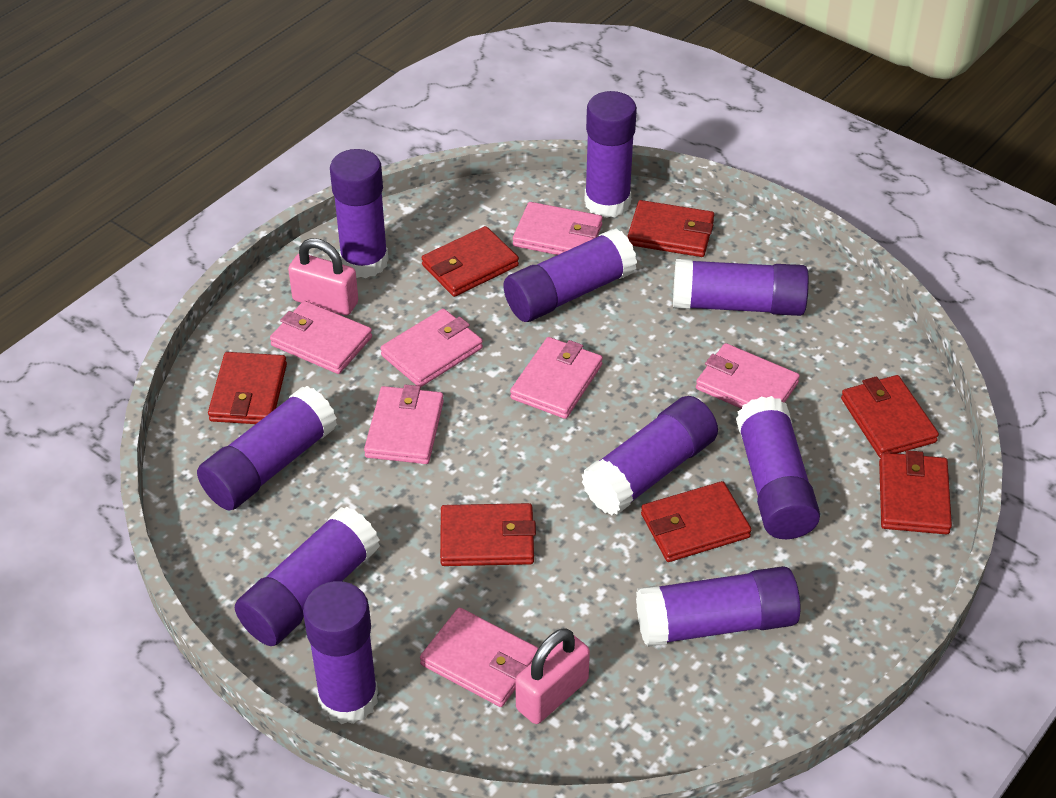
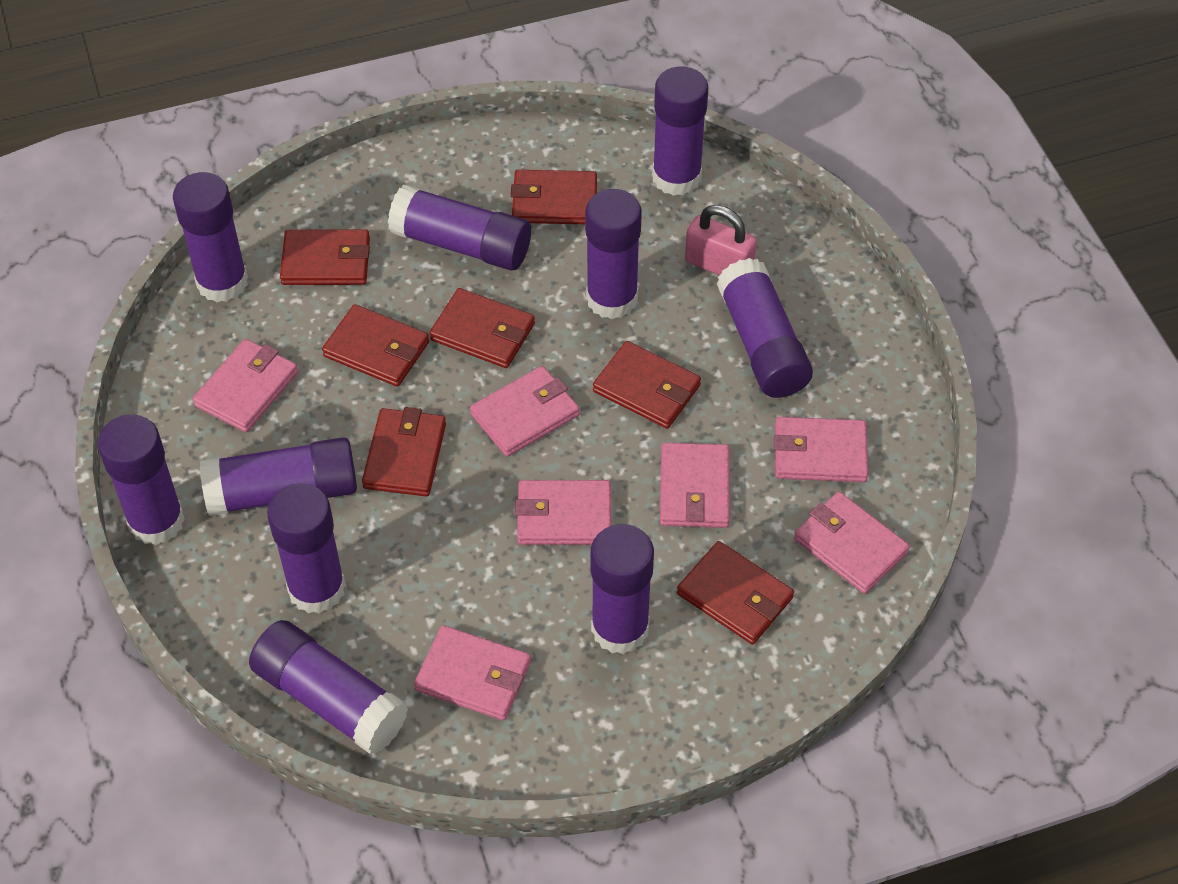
pink padlock: 2 -> 1

